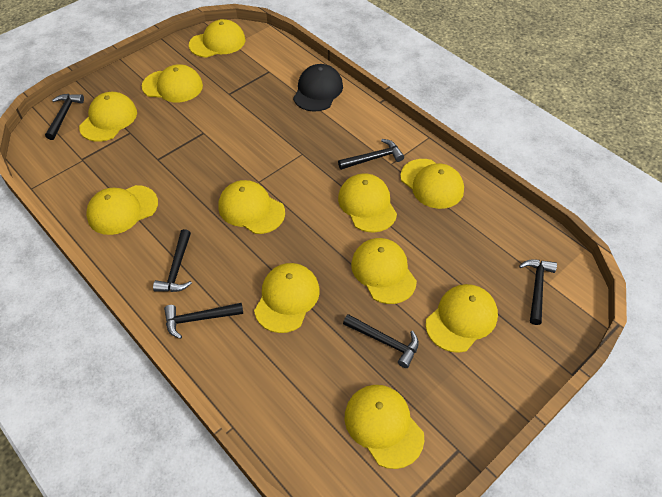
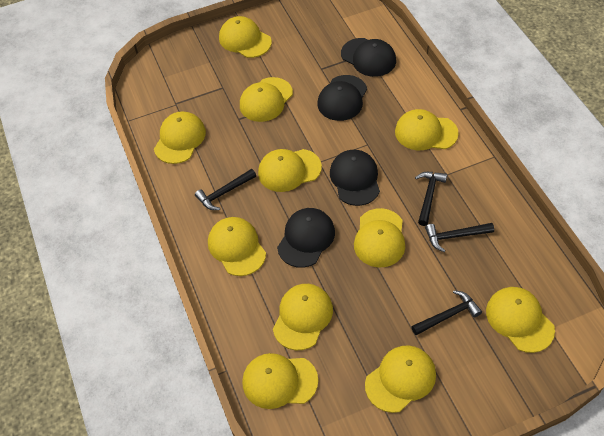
black cap: 1 -> 4
black hammer: 6 -> 4

